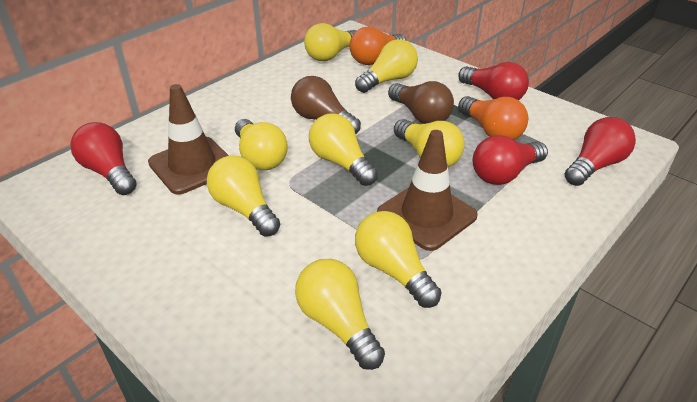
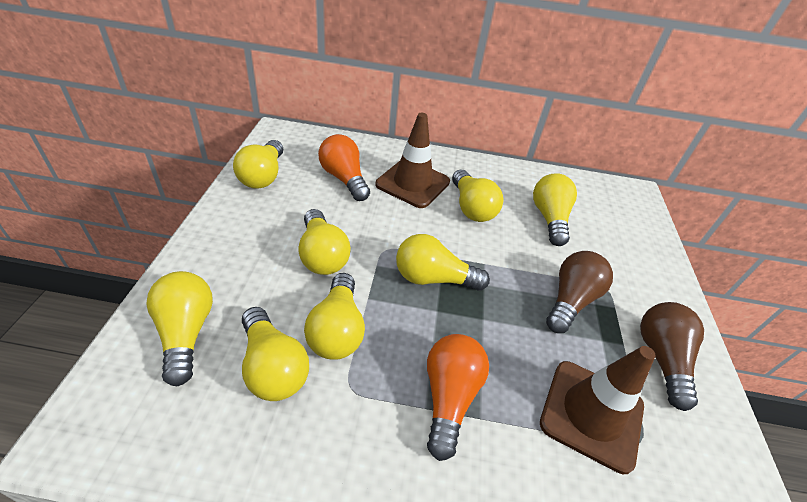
red light bulb: 4 -> 0

